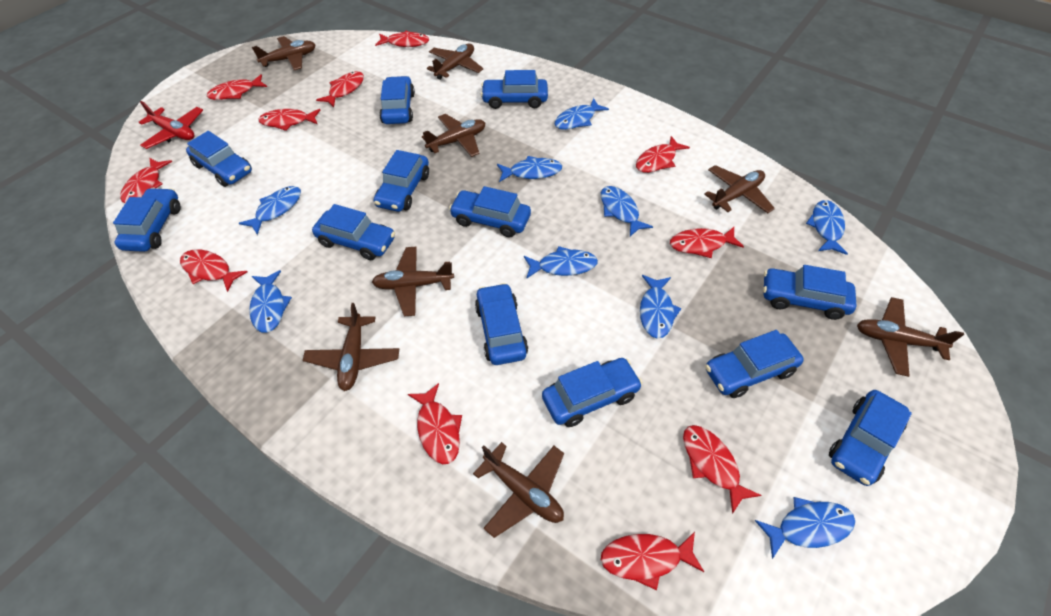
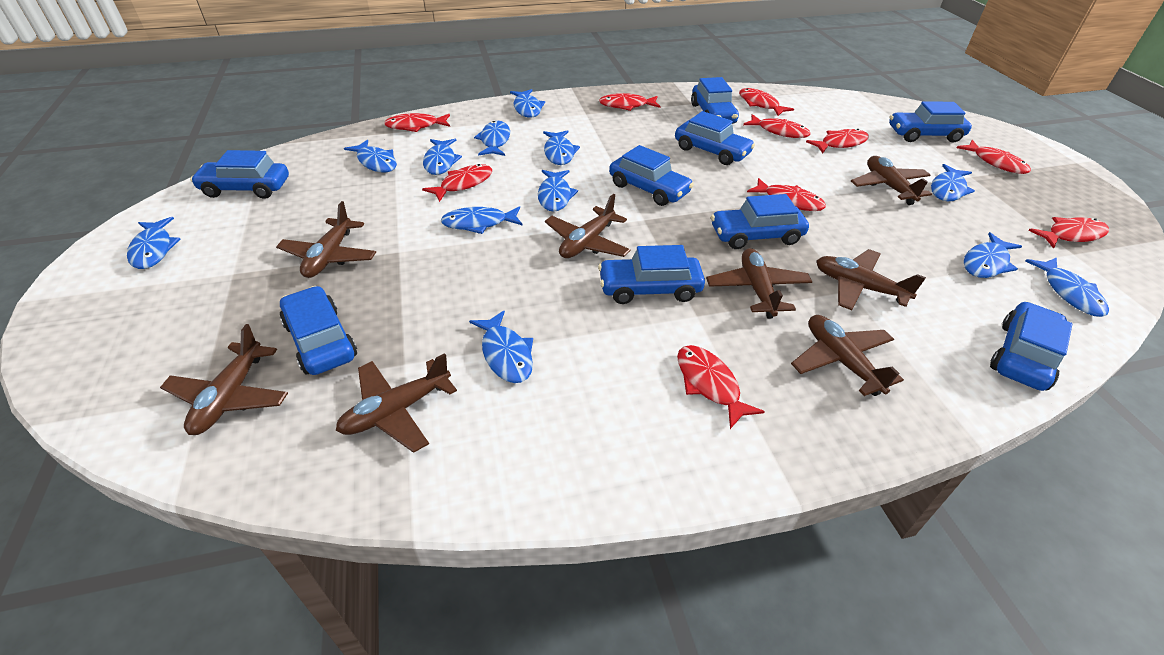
blue car: 12 -> 9
blue fish: 9 -> 12
red fish: 11 -> 10
red plane: 1 -> 0

